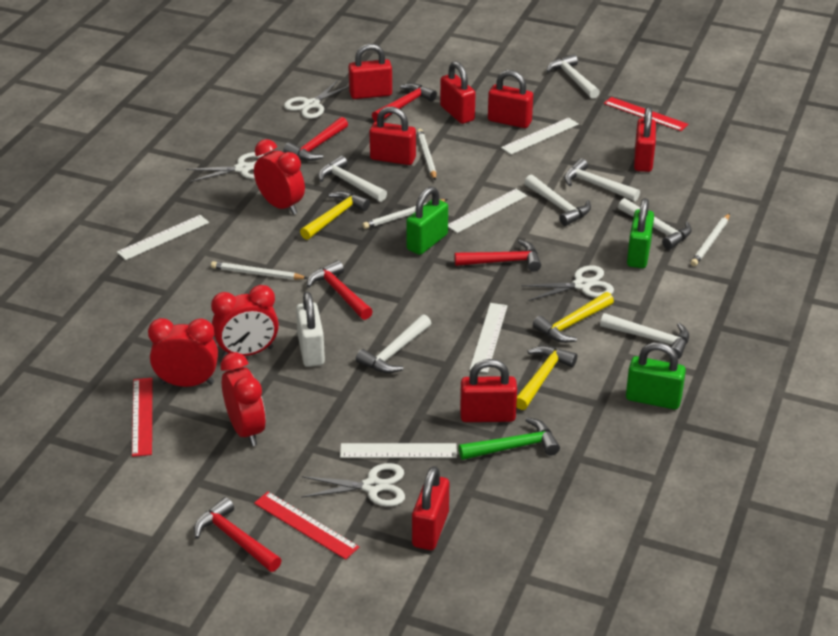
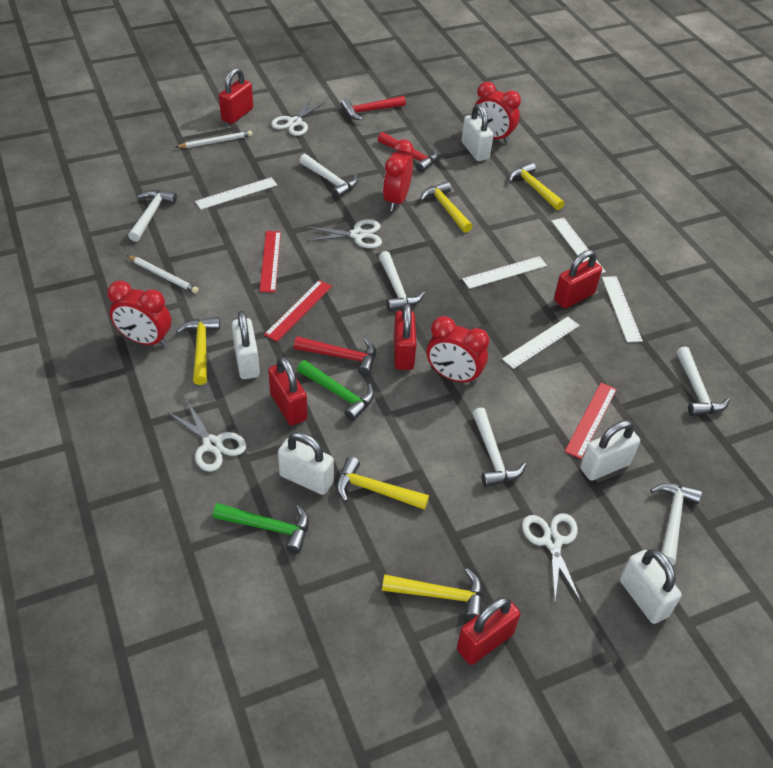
green hammer: 1 -> 2
green padlock: 3 -> 0
red hammer: 5 -> 3
red padlock: 7 -> 5
white hammer: 7 -> 6
white padlock: 1 -> 5
white pencil: 4 -> 2
yellow hammer: 3 -> 5

